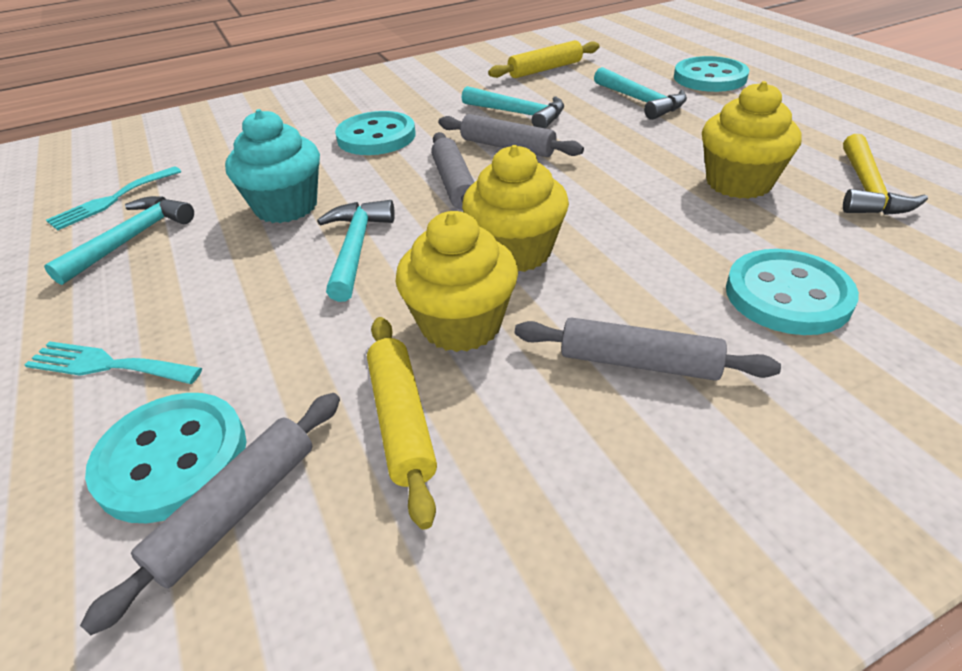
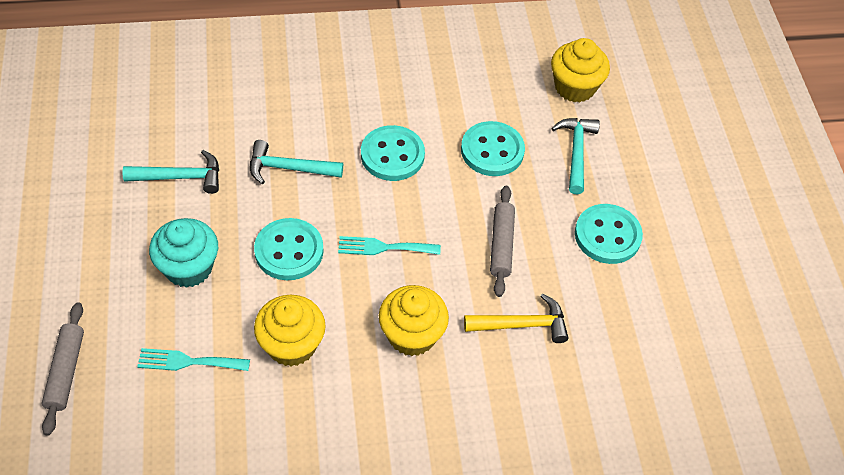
grey rolling pin: 4 -> 2
turquoise hammer: 4 -> 3
yellow rolling pin: 2 -> 0

